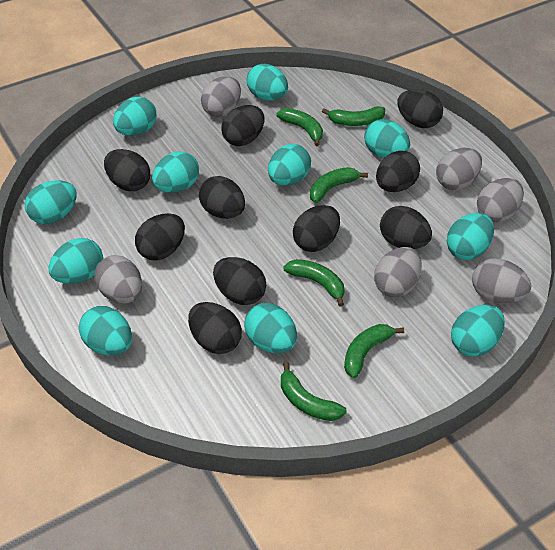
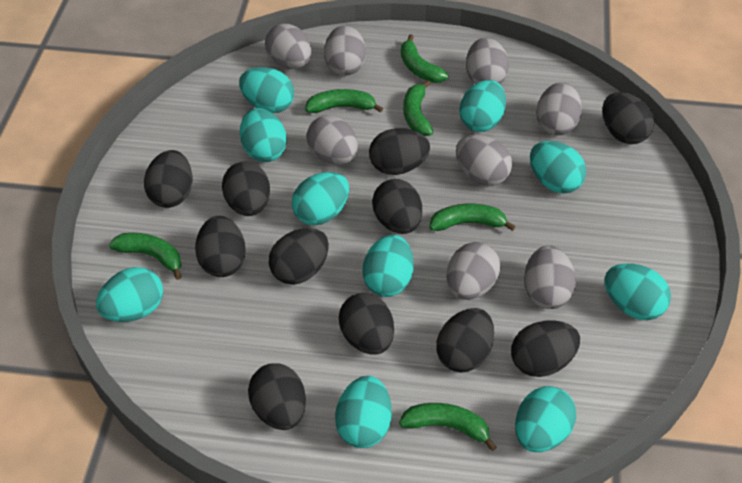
black egg: 10 -> 11
grey egg: 6 -> 8
turquoise egg: 11 -> 10

